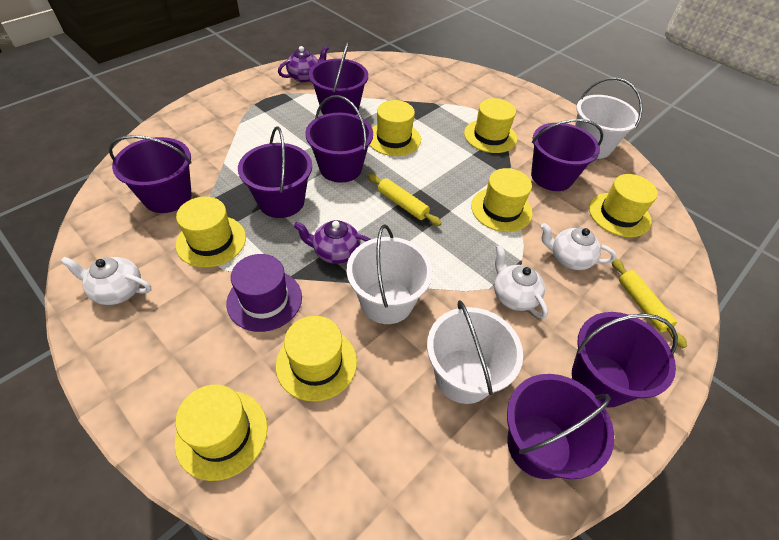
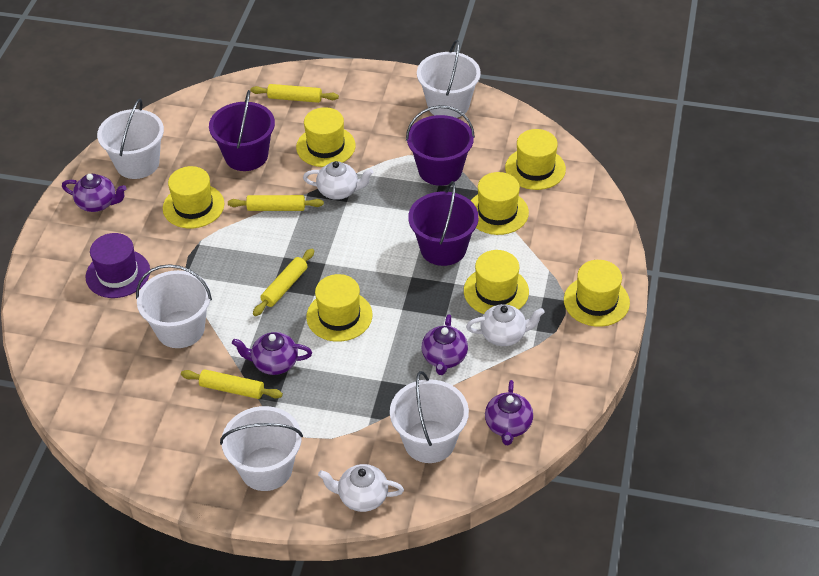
purple bucket: 7 -> 3
purple teapot: 2 -> 4
white bucket: 3 -> 5
yellow rolling pin: 2 -> 4

